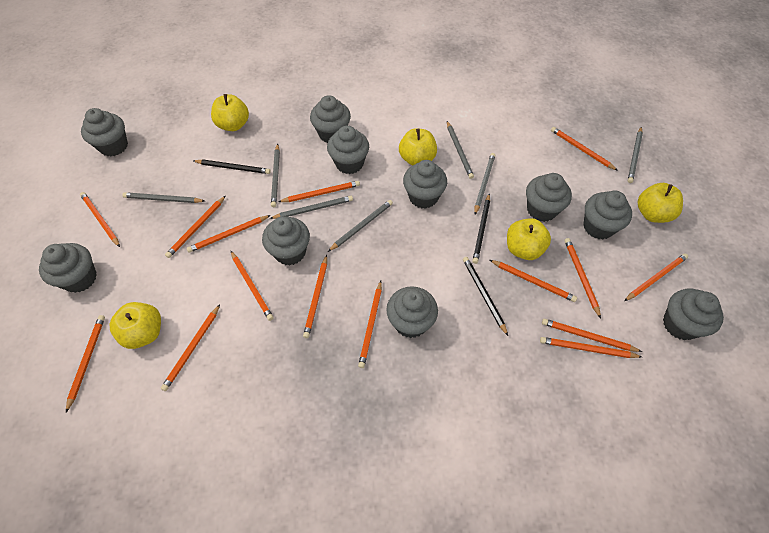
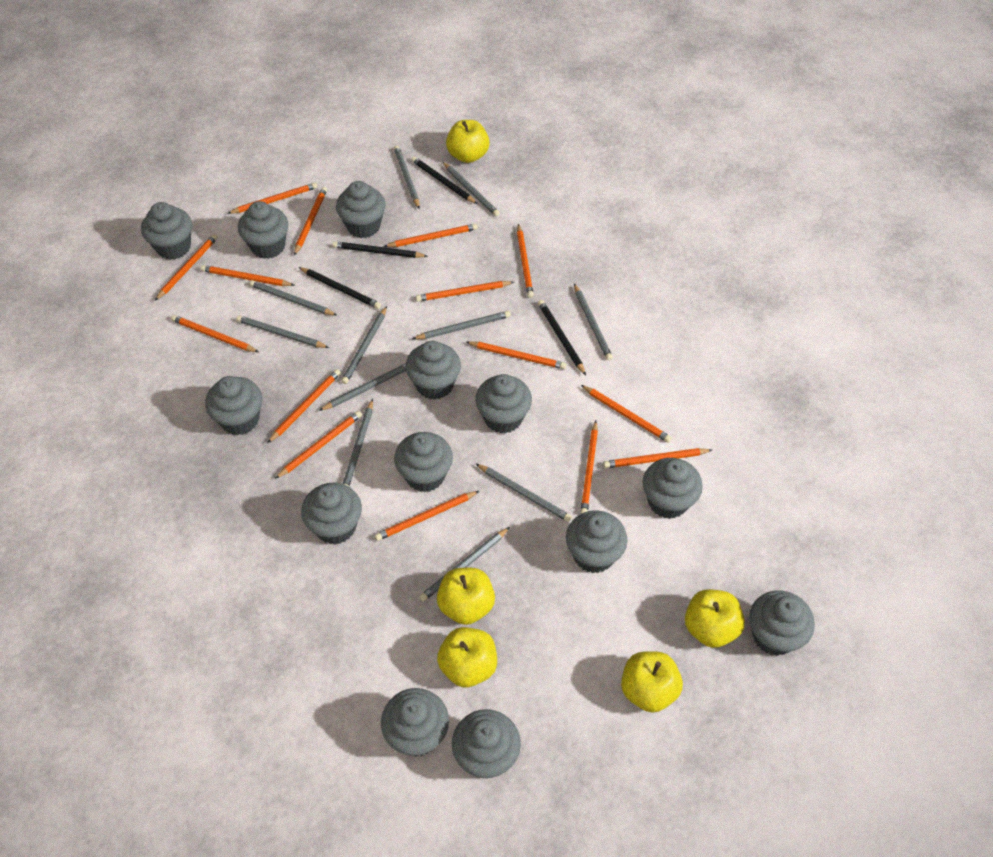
black pencil: 3 -> 4
grey cupcake: 10 -> 13
grey pencil: 7 -> 11

